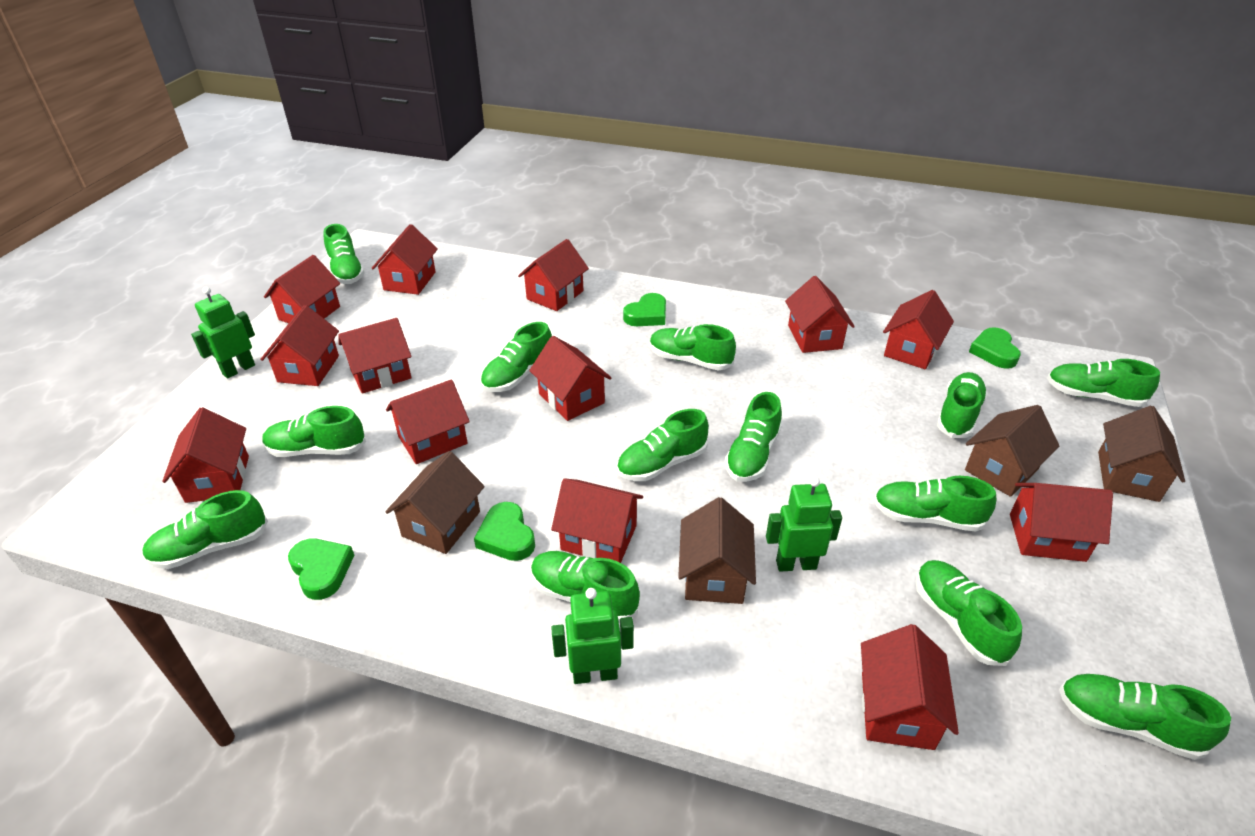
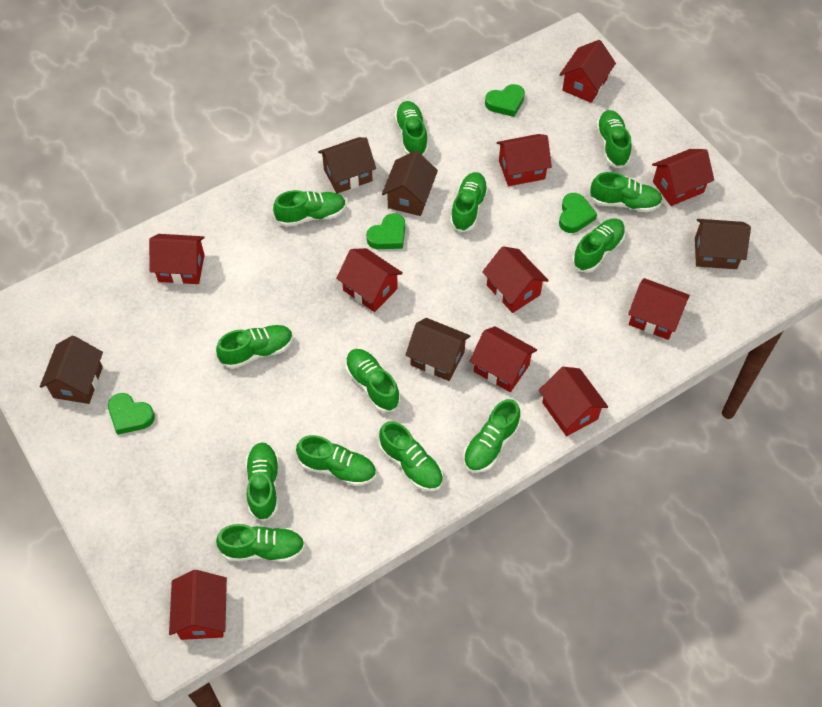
brown house: 4 -> 5
green robot: 3 -> 0
red house: 13 -> 10

